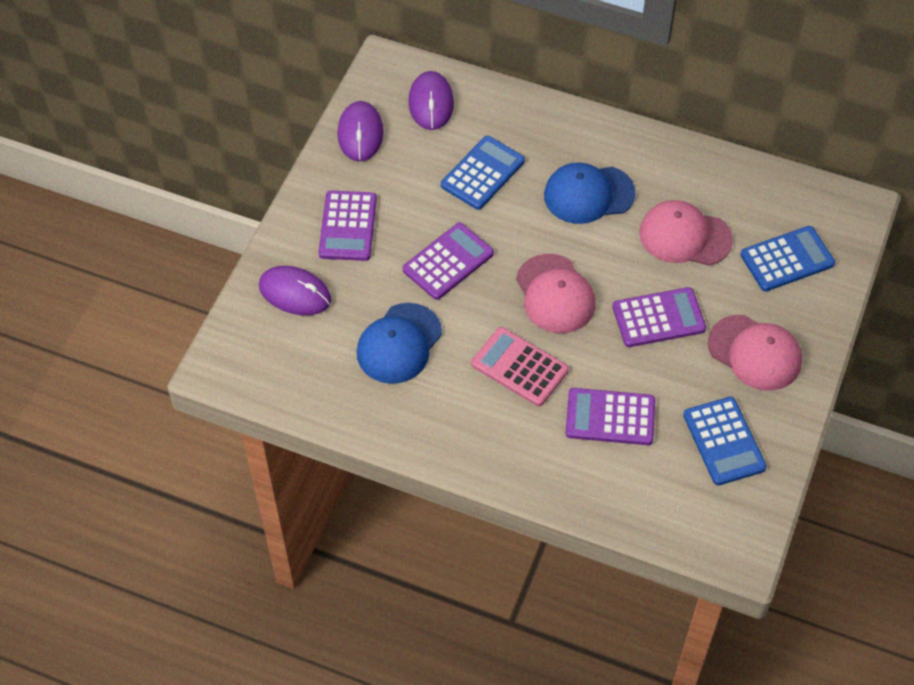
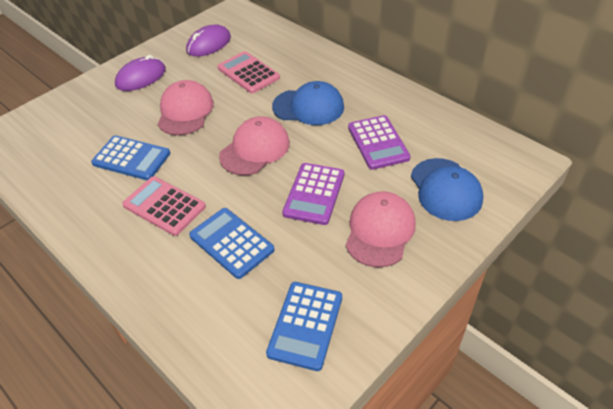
pink calculator: 1 -> 2
purple calculator: 4 -> 2
purple mouse: 3 -> 2

